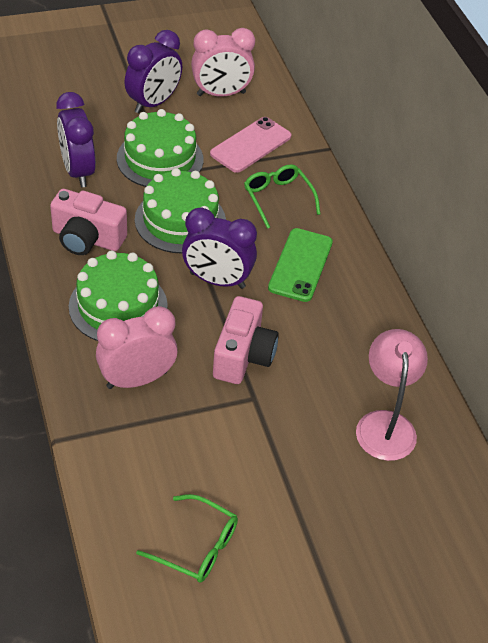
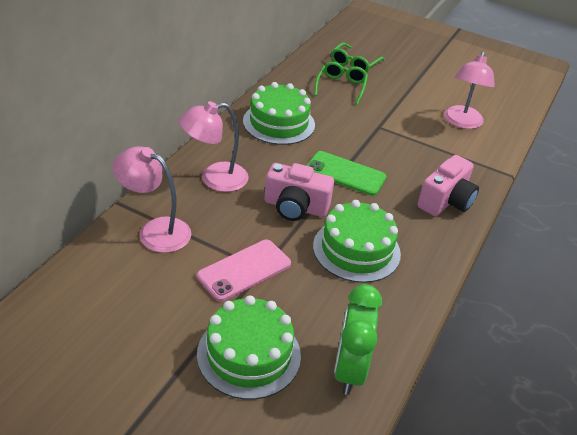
green clock: 0 -> 1
pink clock: 2 -> 0
pink lamp: 1 -> 3
purple clock: 3 -> 0

